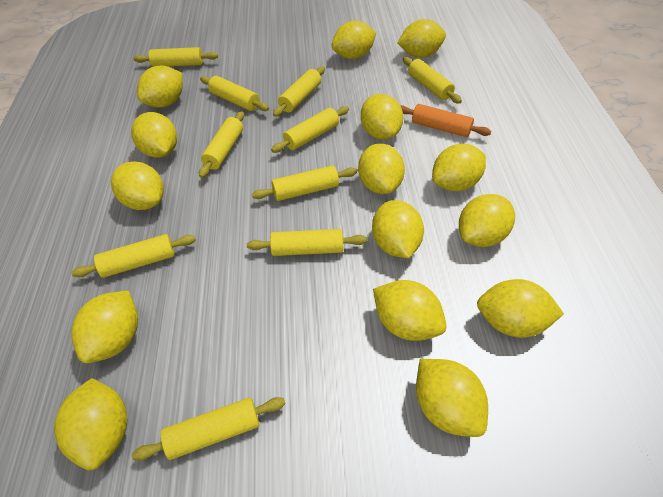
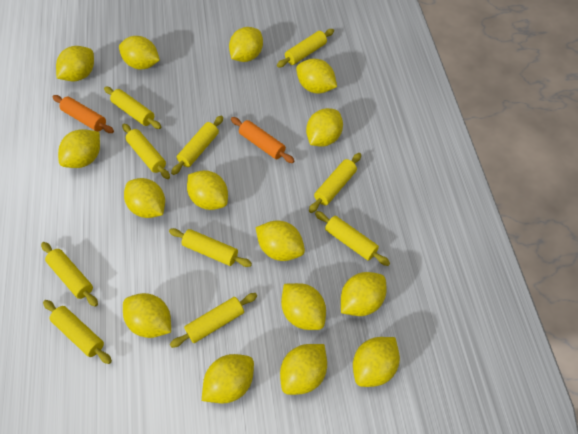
orange rolling pin: 1 -> 2

